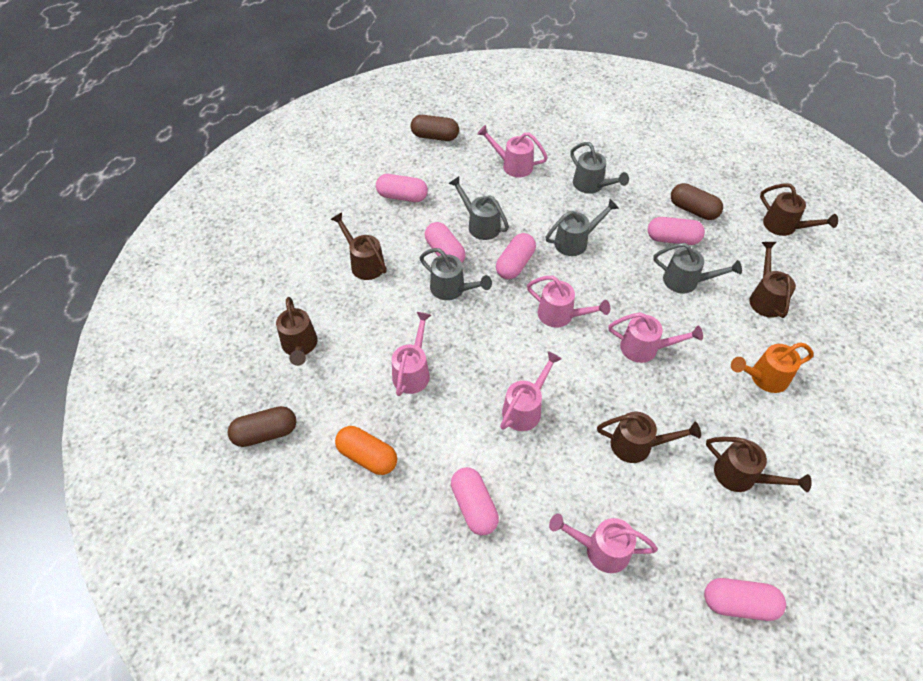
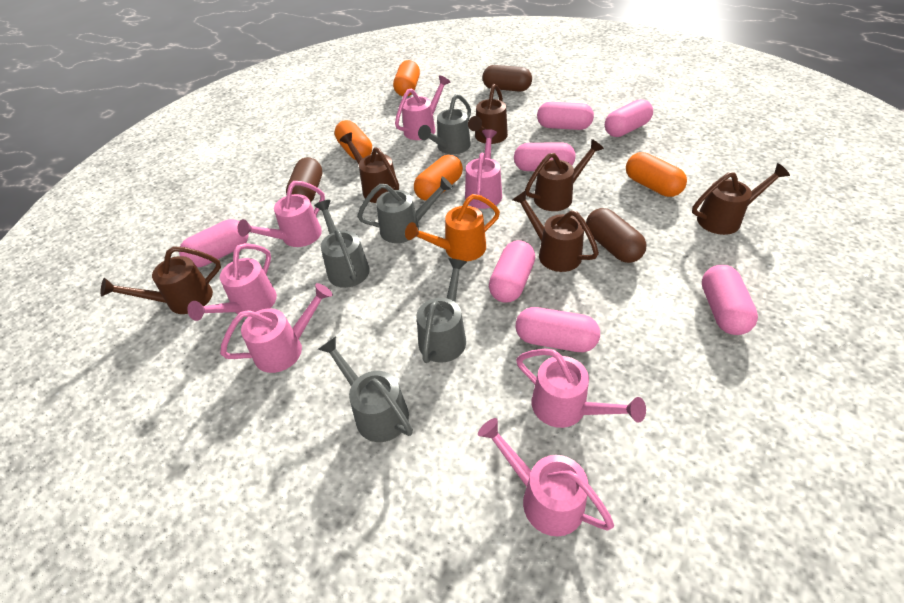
orange capsule: 1 -> 4
pink capsule: 6 -> 7
pink watering can: 6 -> 7

